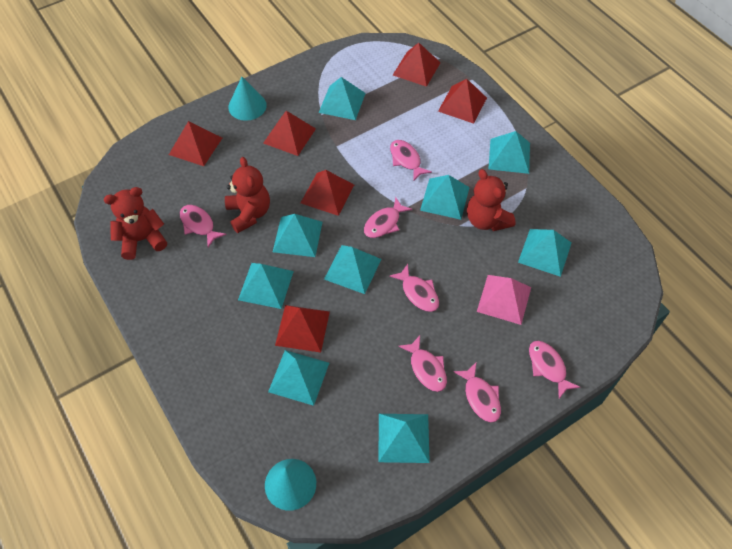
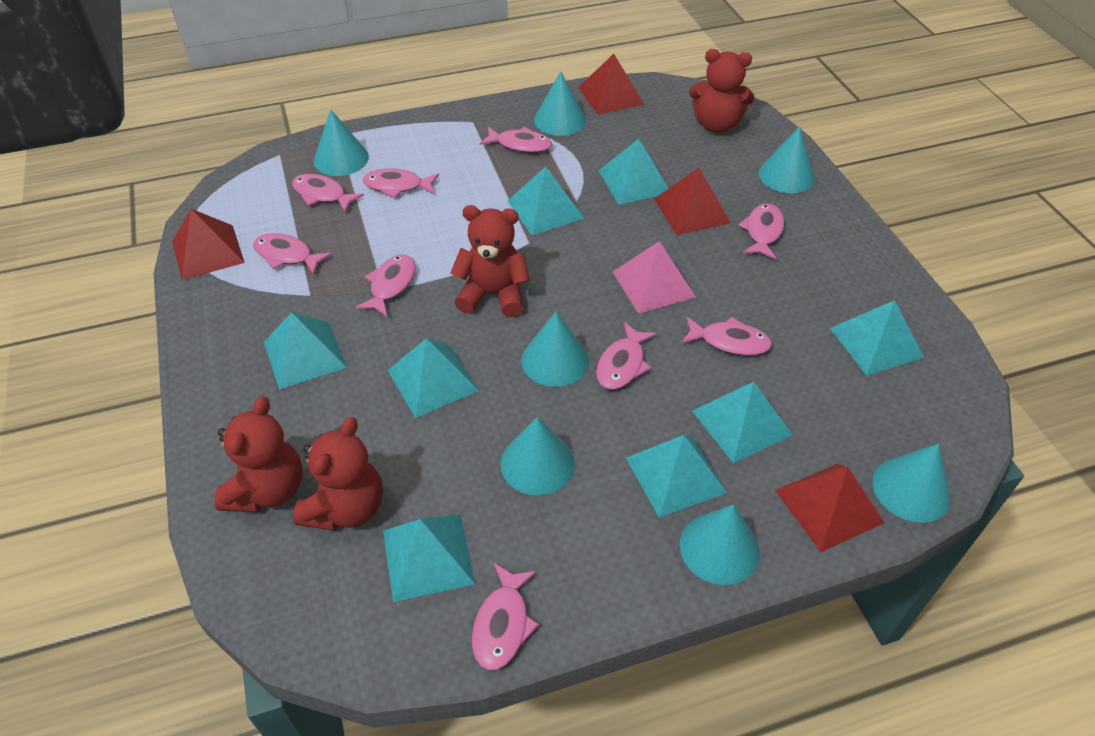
pink fish: 7 -> 9
red pyramid: 6 -> 4
red teddy bear: 3 -> 4
turquoise cone: 2 -> 7
turquoise pyramid: 9 -> 8

